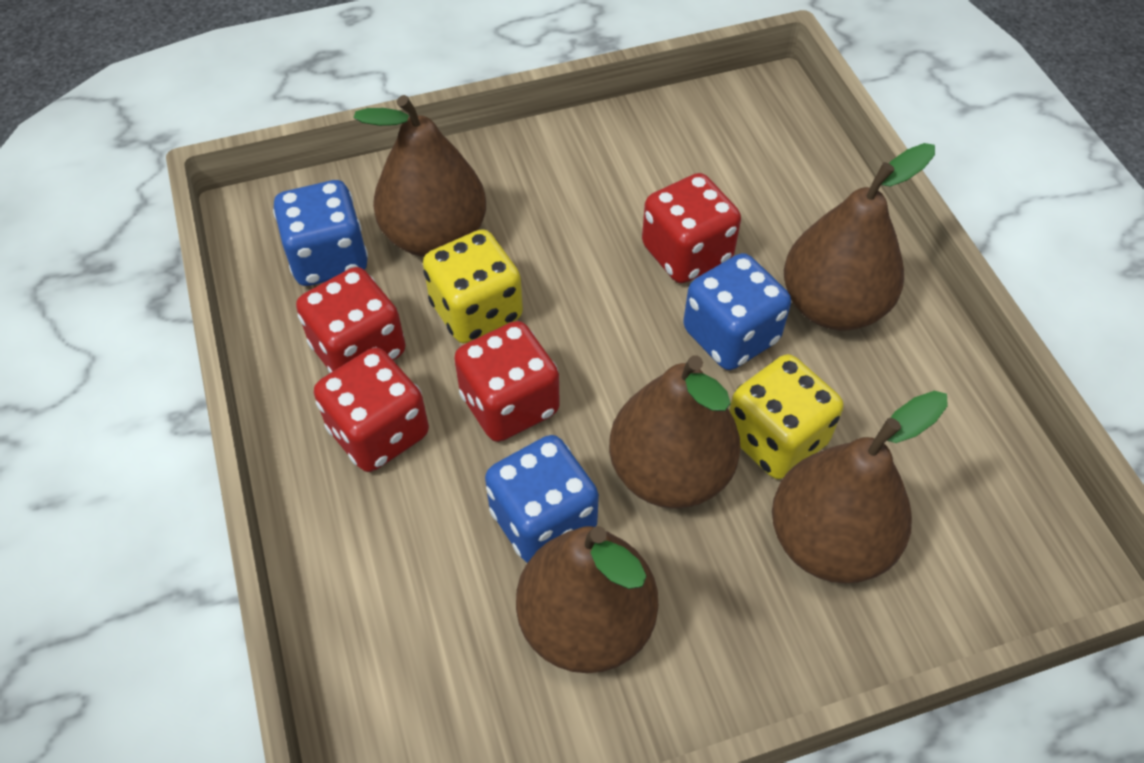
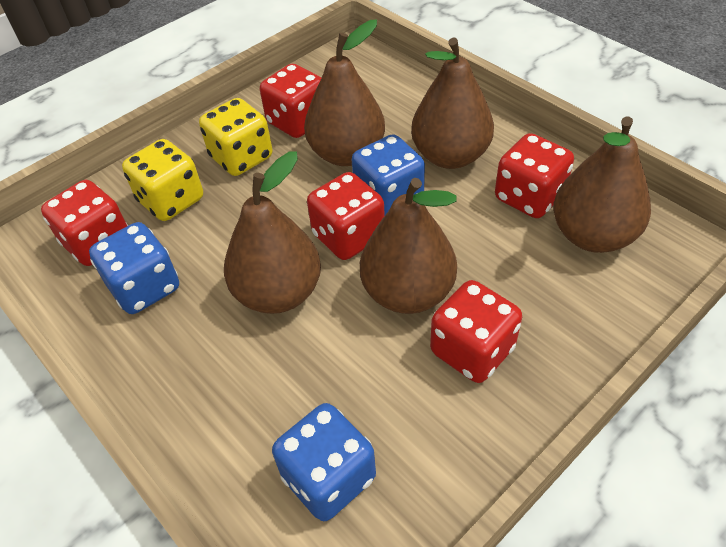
red dice: 4 -> 5

